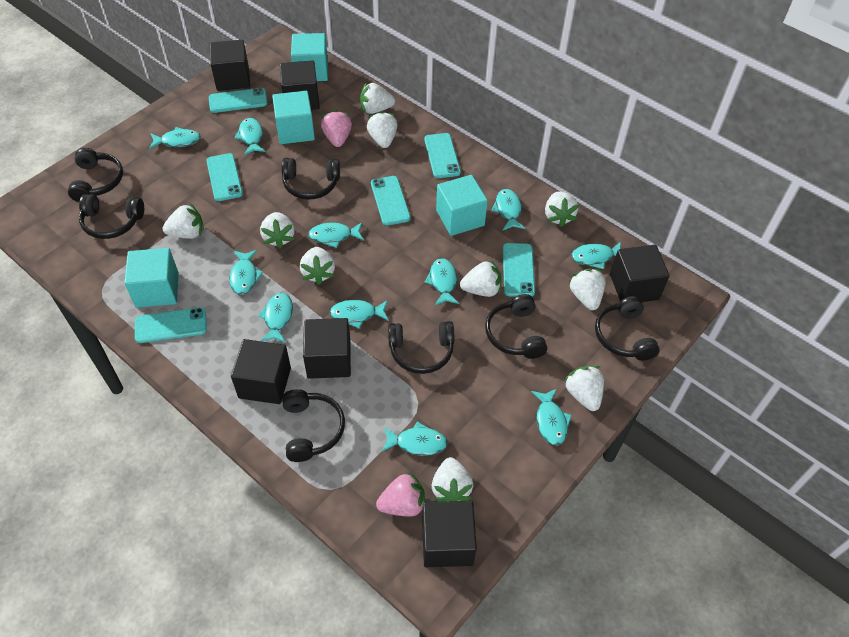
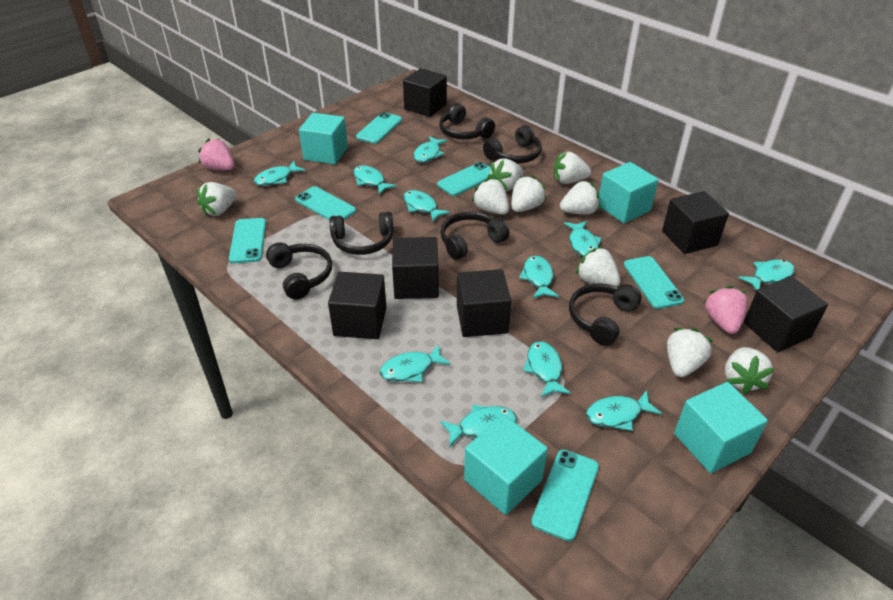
black headphones: 7 -> 6
white strawberry: 10 -> 9

